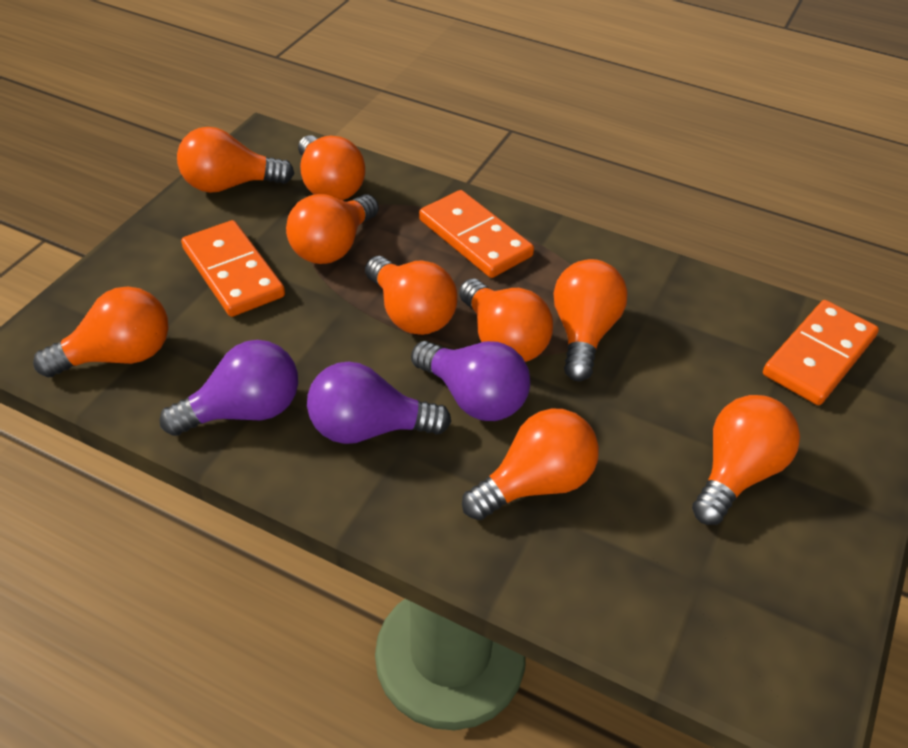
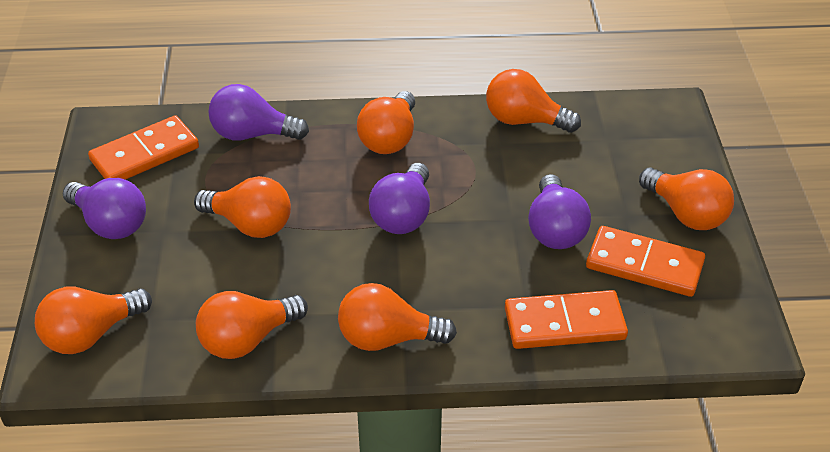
orange light bulb: 9 -> 7
purple light bulb: 3 -> 4

